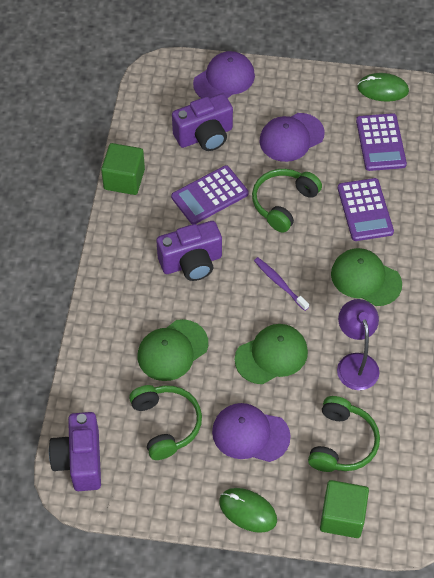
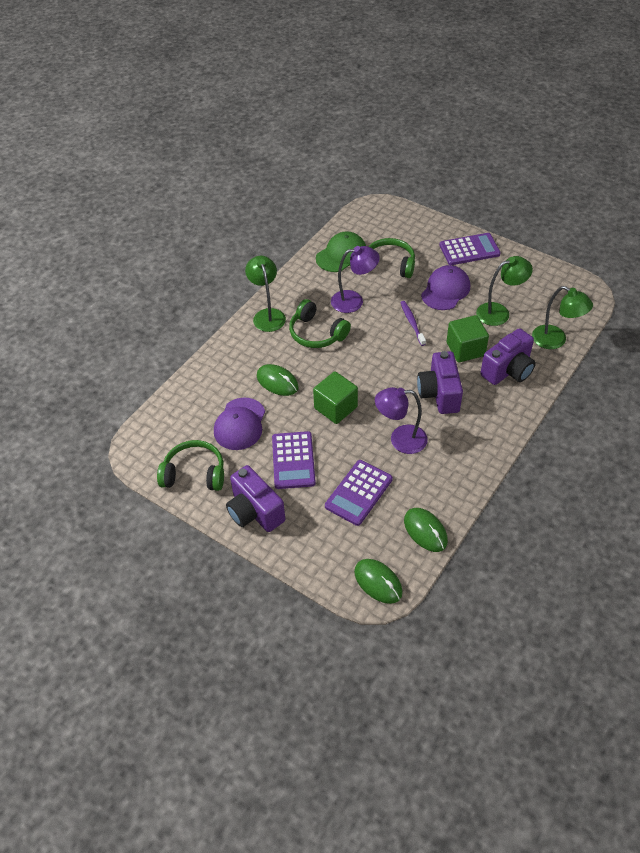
green cap: 3 -> 1
green lamp: 0 -> 3
green mouse: 2 -> 3
purple cap: 3 -> 2
purple lamp: 1 -> 2

